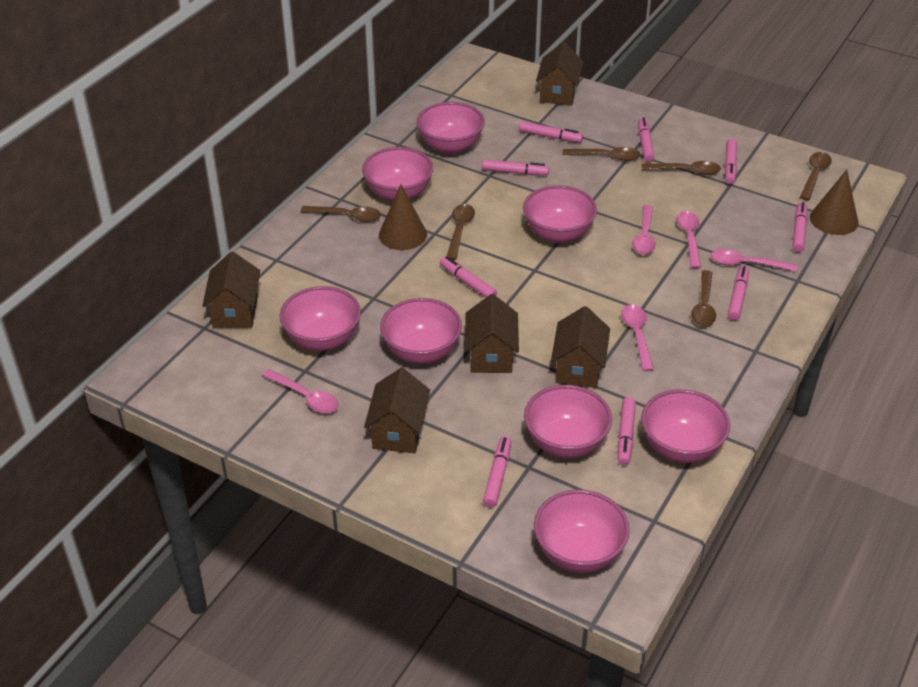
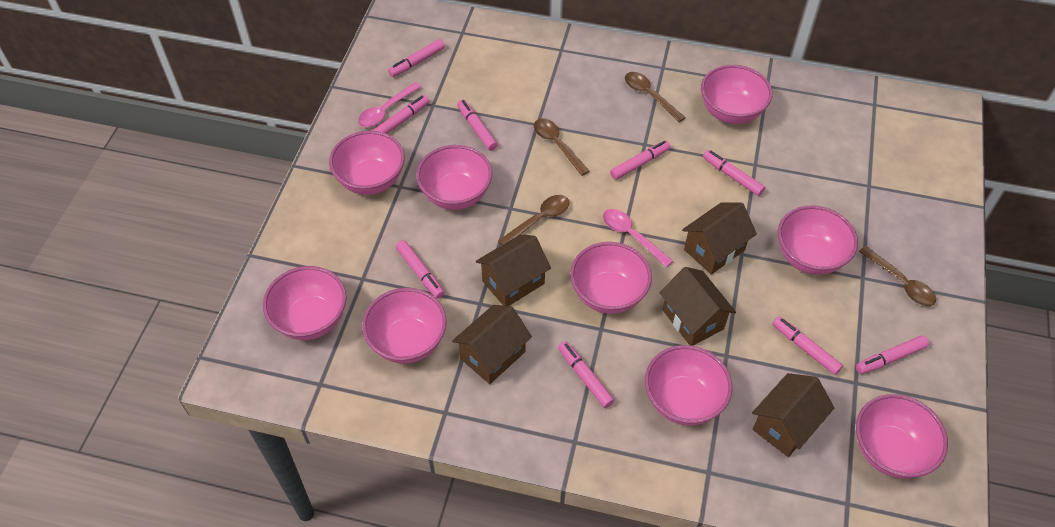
brown cone: 2 -> 0
brown spoon: 6 -> 4
pink bowl: 8 -> 9
pink spoon: 5 -> 2

